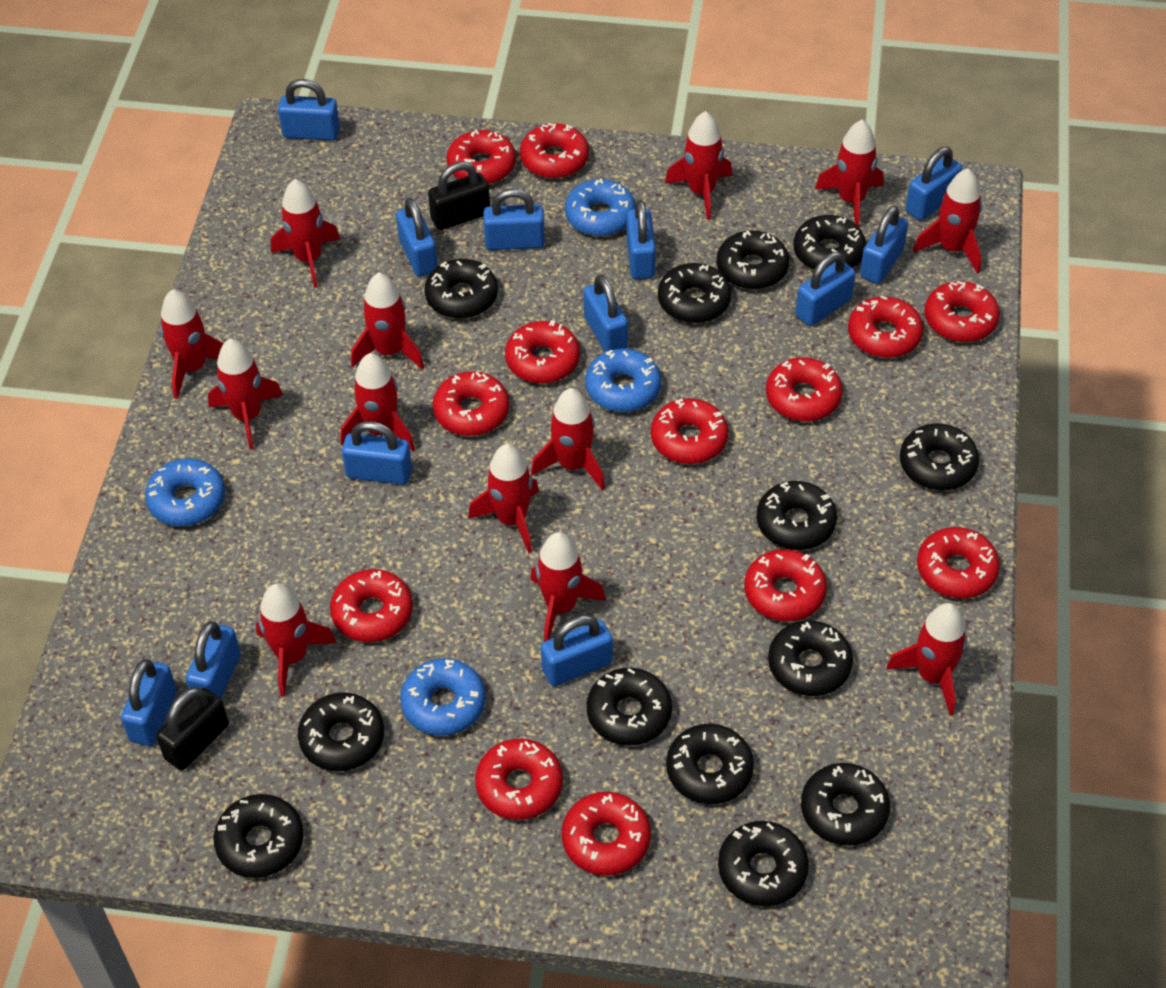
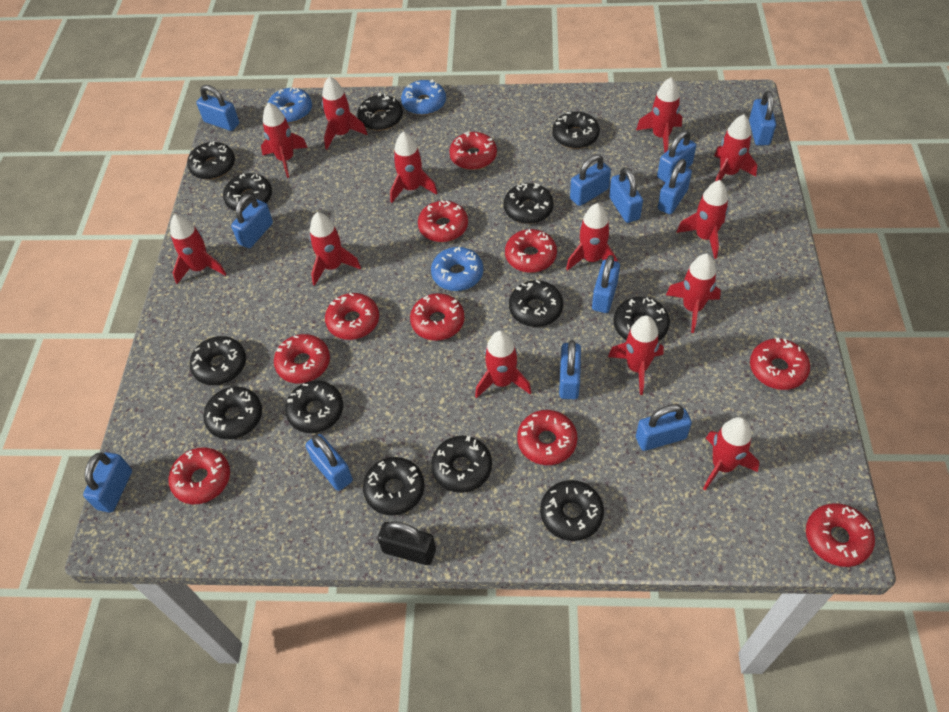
black padlock: 2 -> 1
blue donut: 4 -> 3
red donut: 13 -> 10

